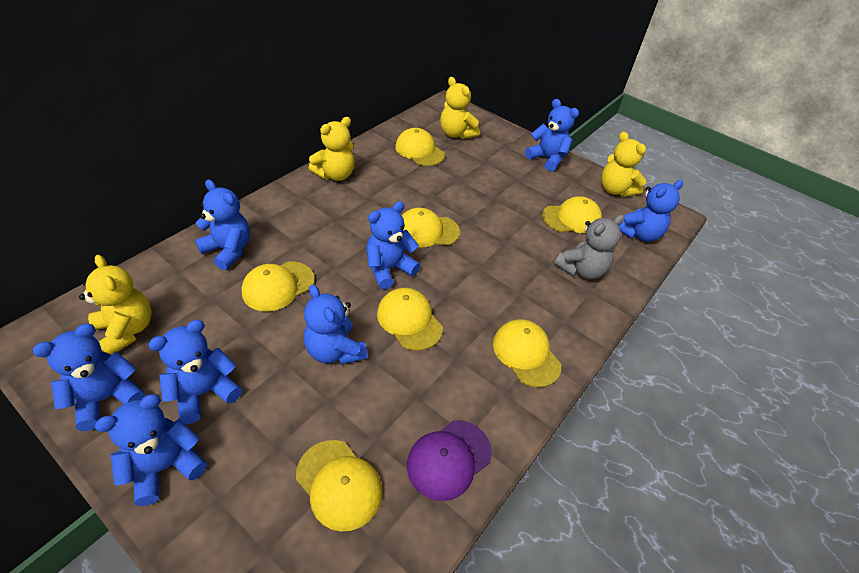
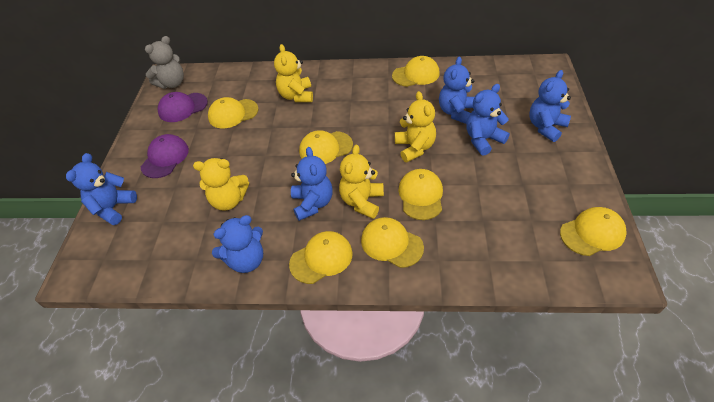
blue teddy bear: 8 -> 6
purple cap: 1 -> 2

